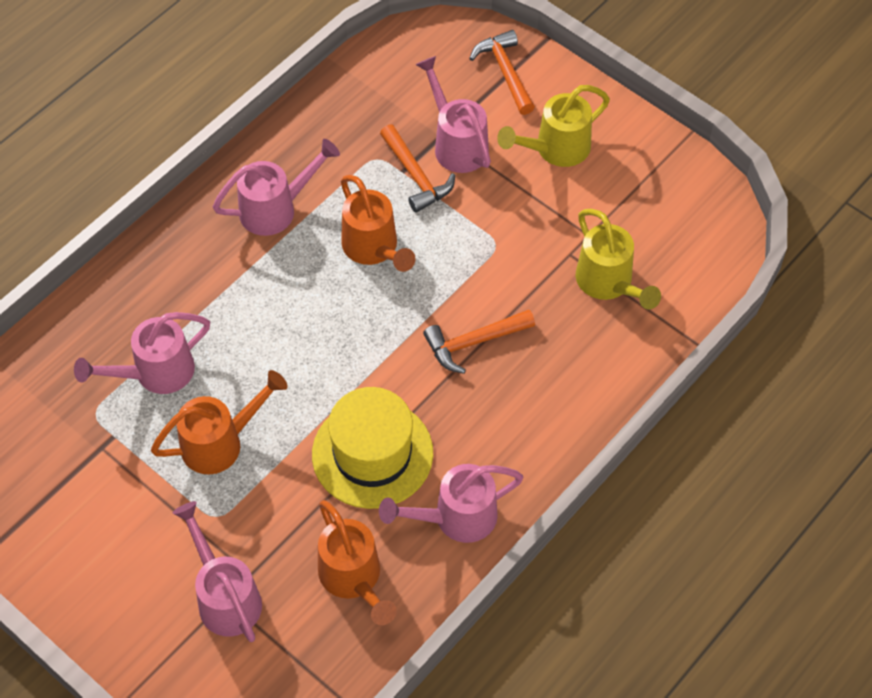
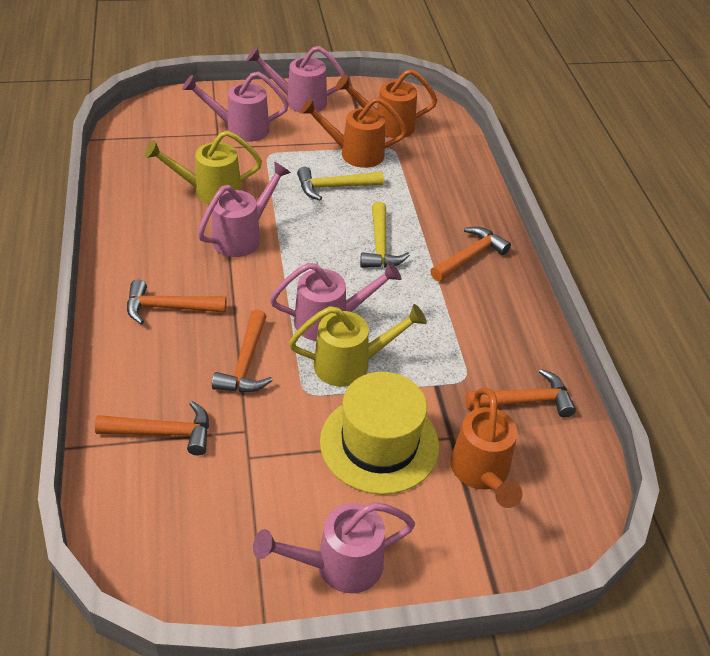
orange hammer: 3 -> 5
yellow hammer: 0 -> 2

